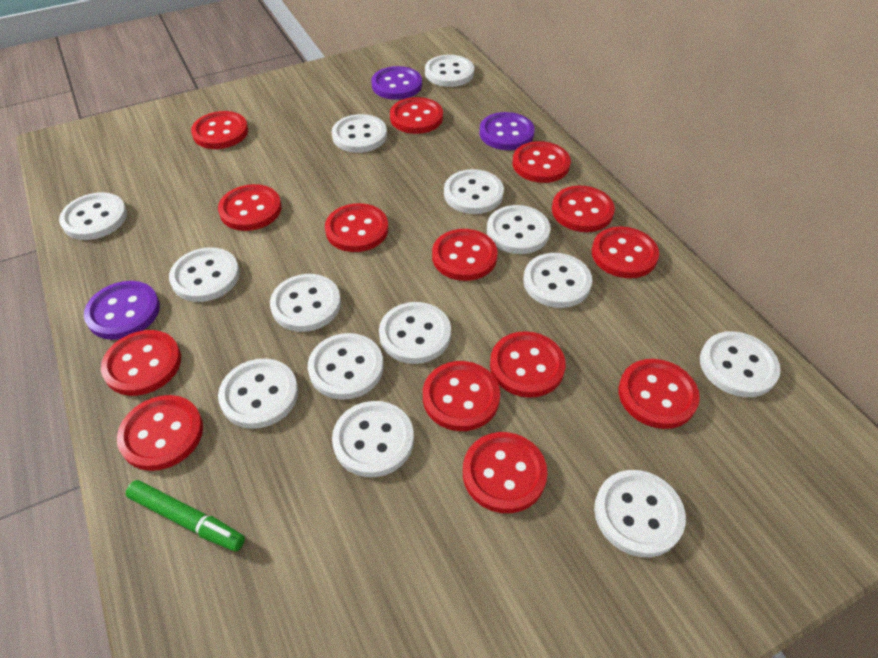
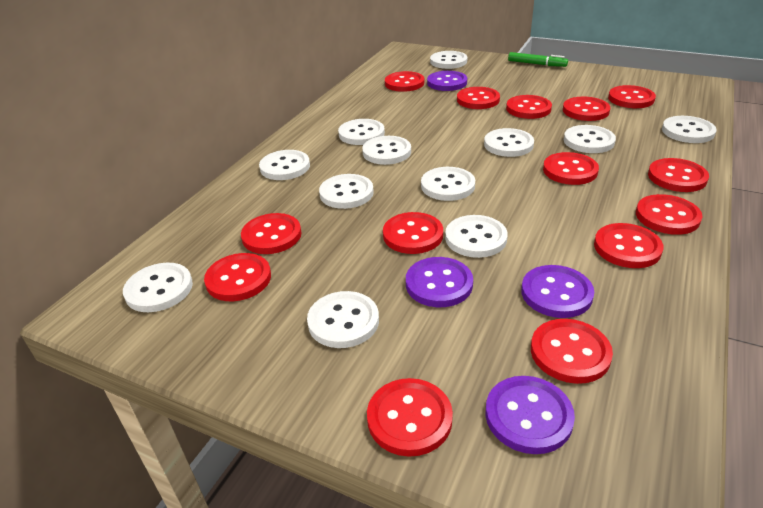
purple button: 3 -> 4
white button: 14 -> 12

